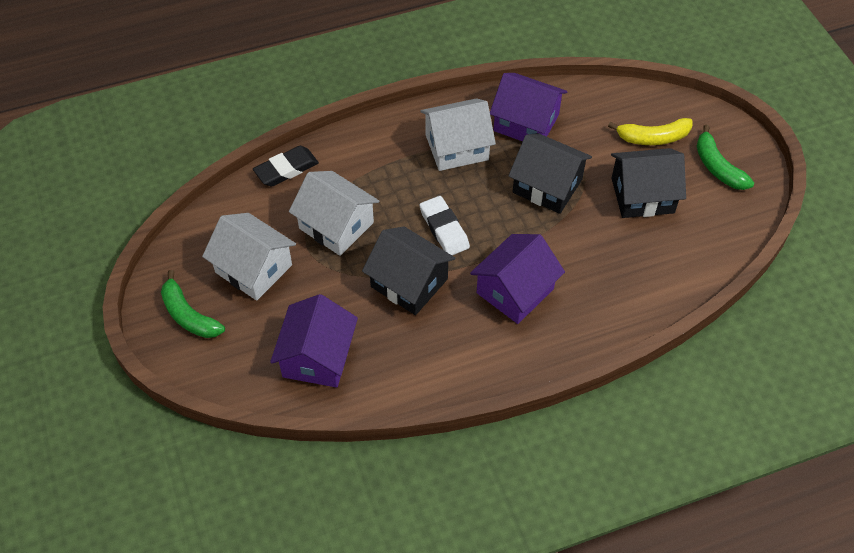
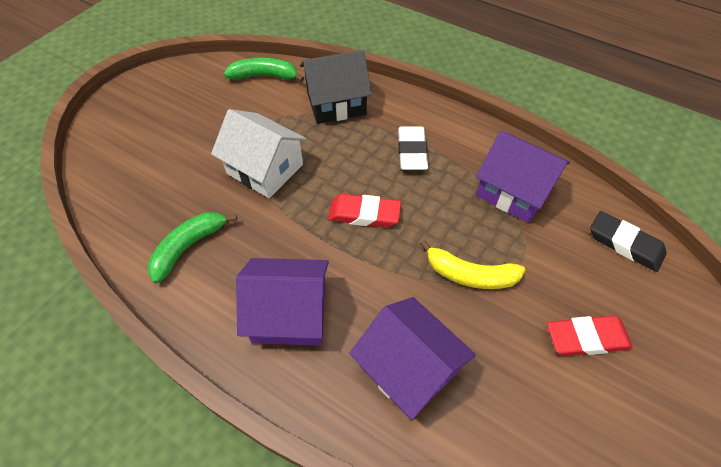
black house: 3 -> 1
red eraser: 0 -> 2
white house: 3 -> 1

